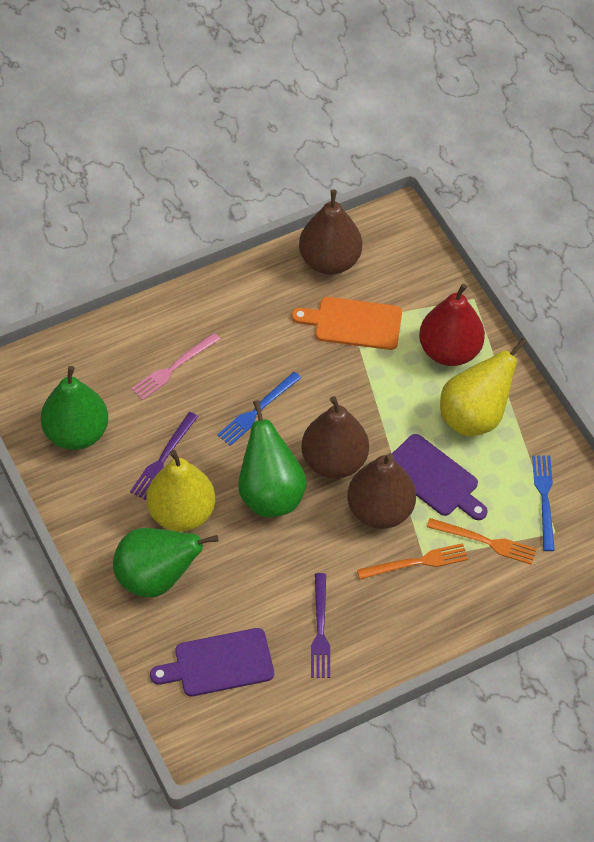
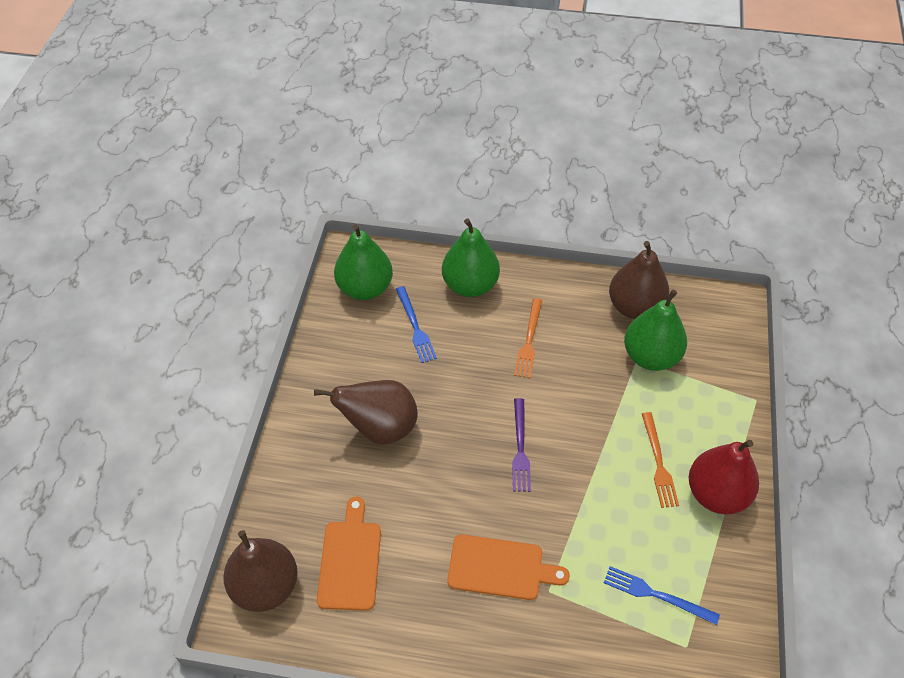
orange cutting board: 1 -> 2
pink fork: 1 -> 0
purple cutting board: 2 -> 0
purple fork: 2 -> 1
yellow pear: 2 -> 0

